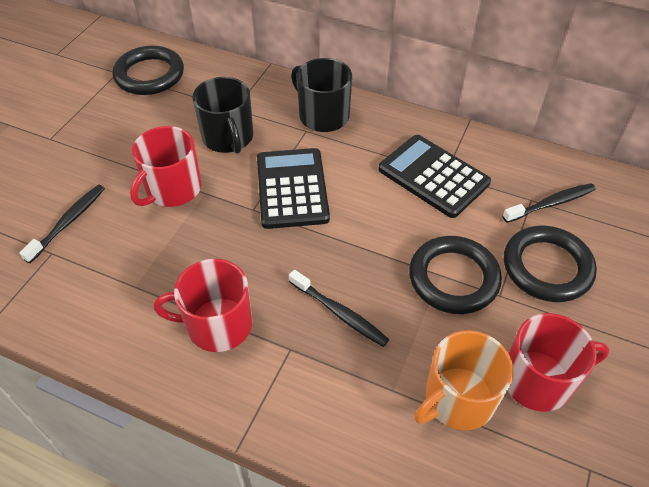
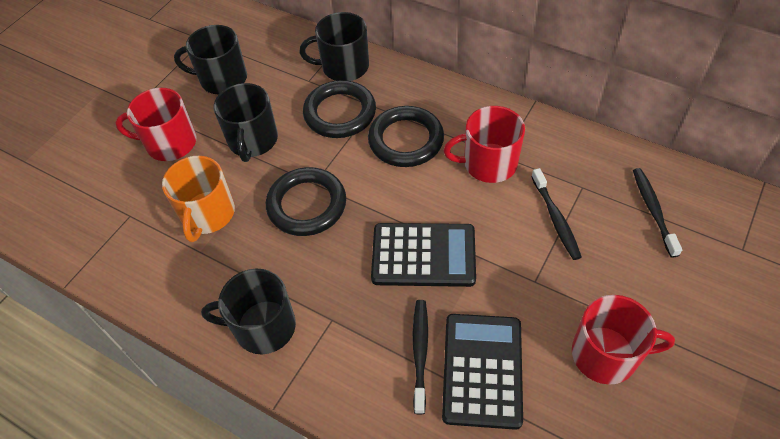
black mug: 2 -> 4

